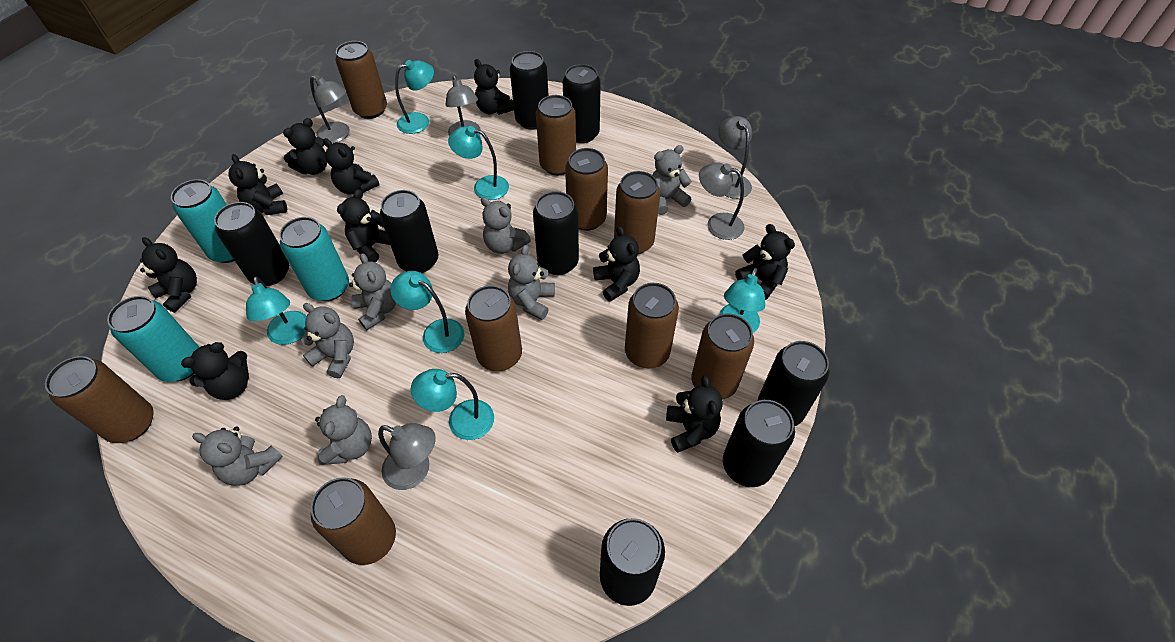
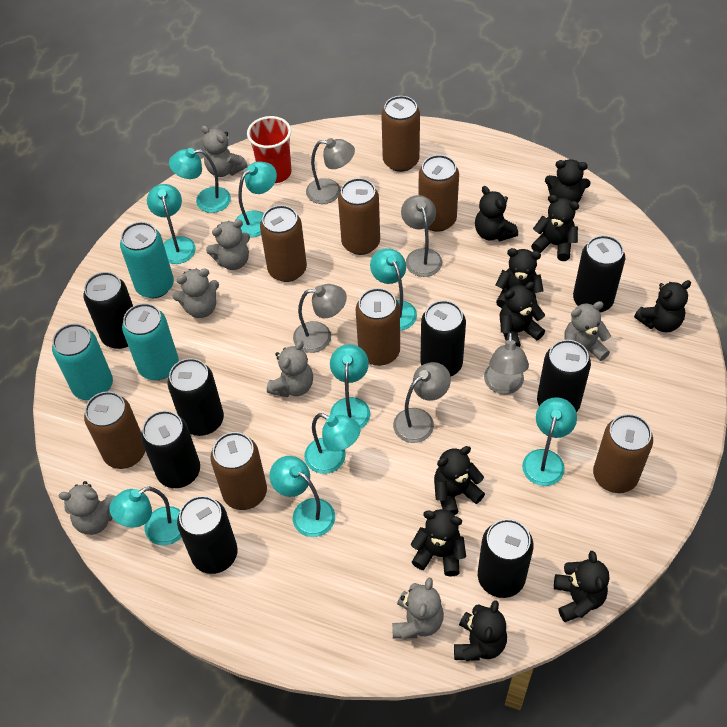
brown can: 9 -> 8
red cup: 0 -> 1
turquoise lamp: 6 -> 9

